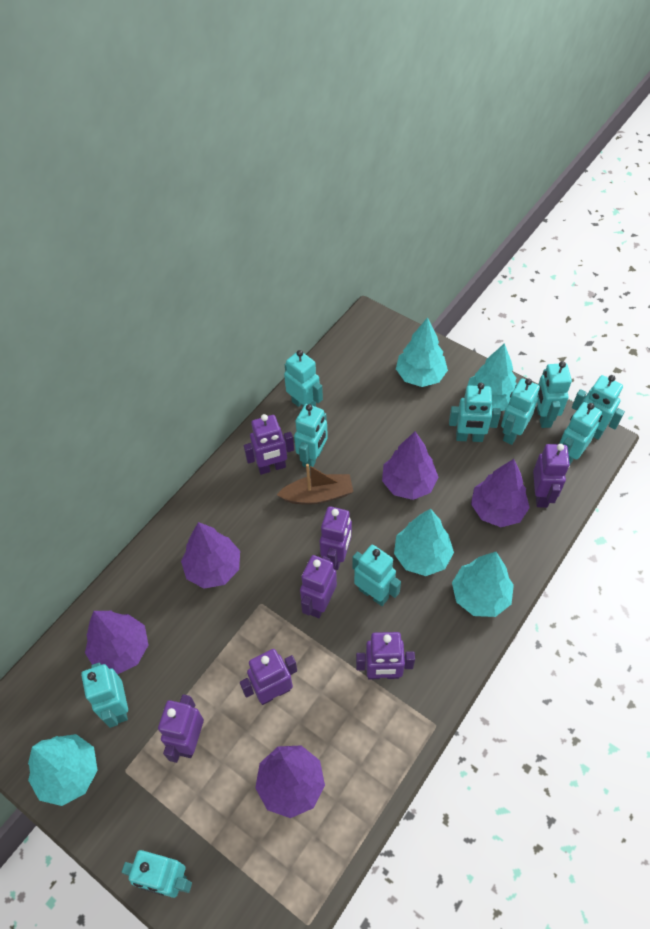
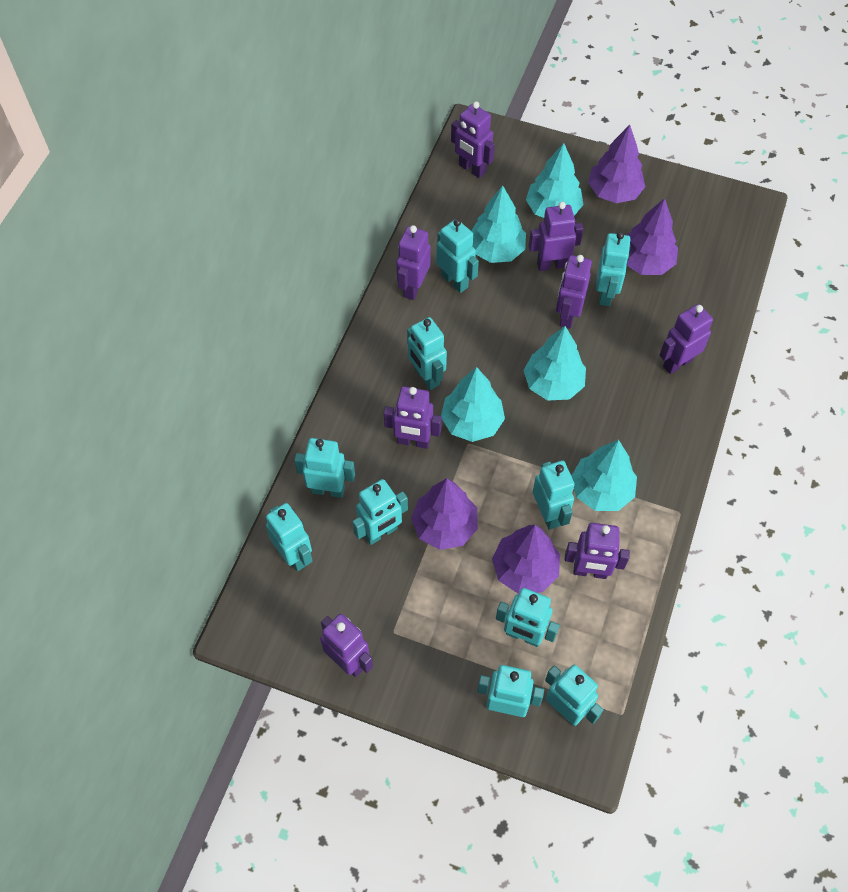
brown boat: 1 -> 0
purple robot: 7 -> 8
purple tree: 5 -> 4

